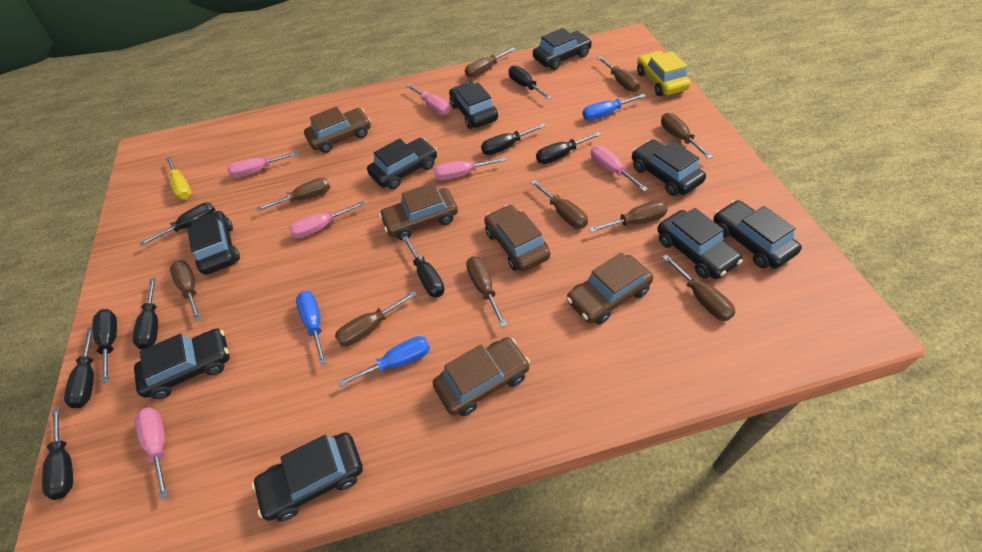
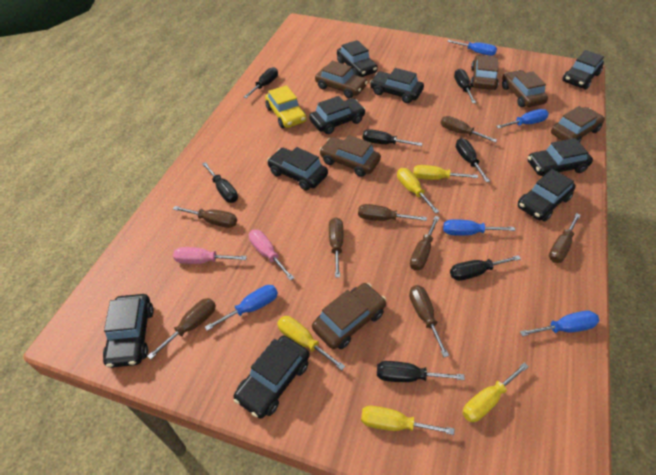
black screwdriver: 9 -> 7
blue screwdriver: 3 -> 5
brown car: 5 -> 6
brown screwdriver: 10 -> 8
pink screwdriver: 6 -> 2
yellow screwdriver: 1 -> 5

